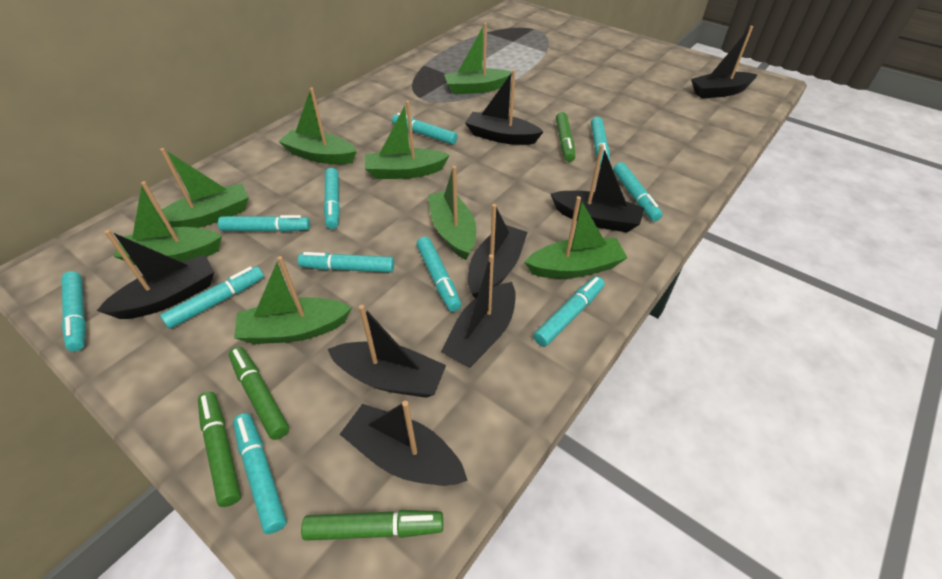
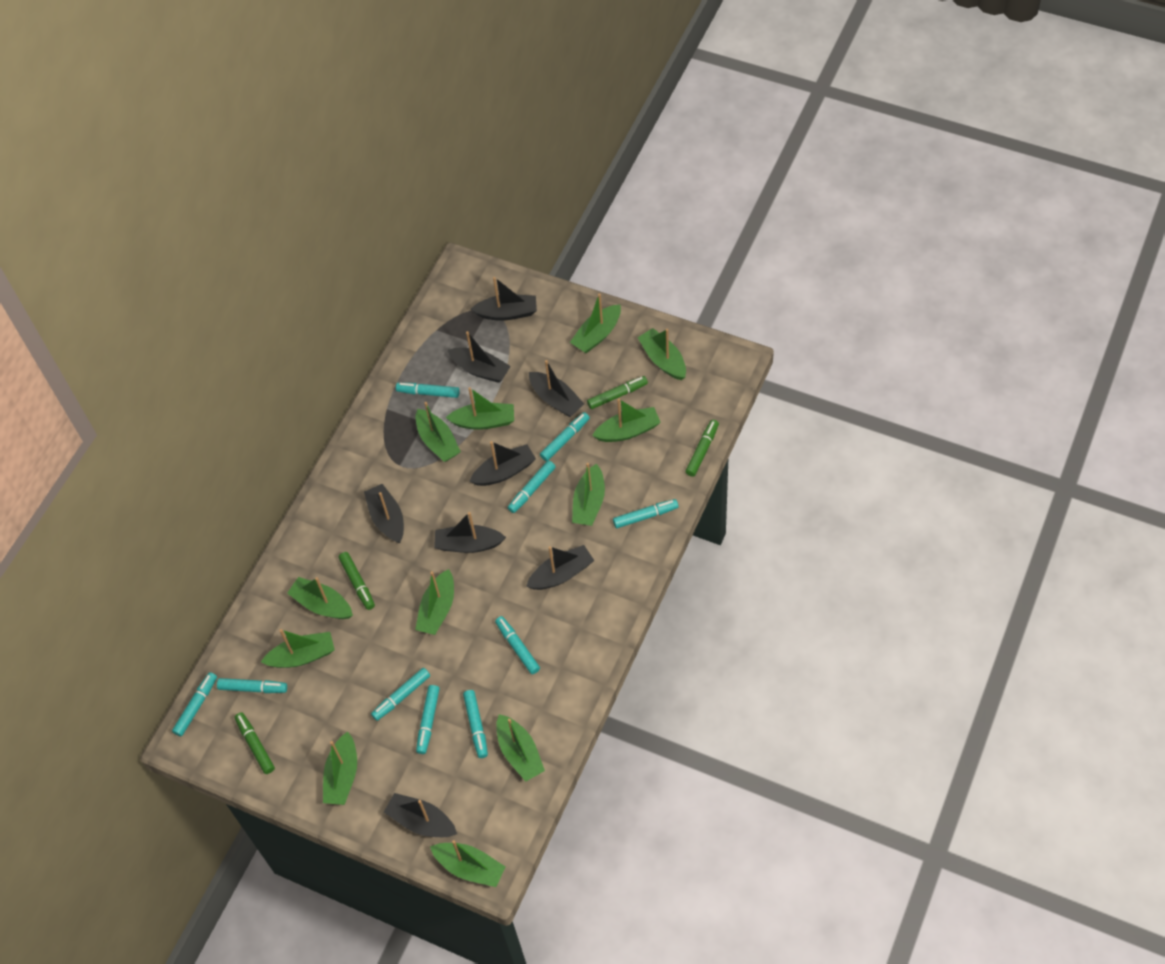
green boat: 8 -> 12
turquoise marker: 11 -> 10

